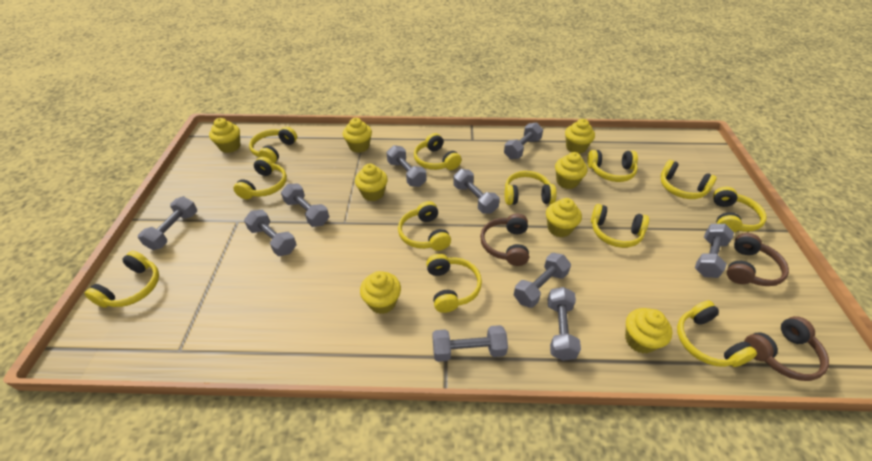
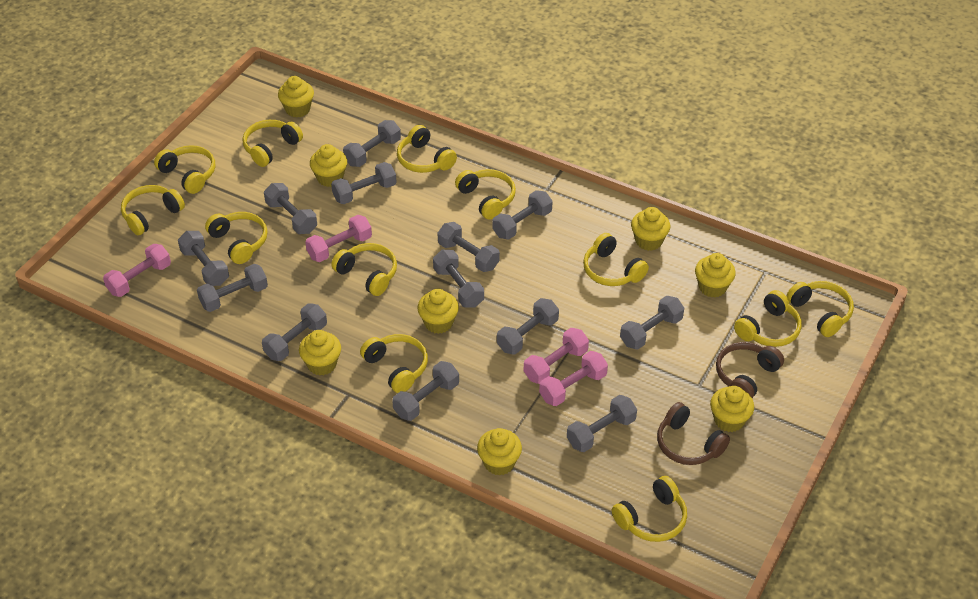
brown headphones: 3 -> 2
grey dumbbell: 10 -> 13
pink dumbbell: 0 -> 4

